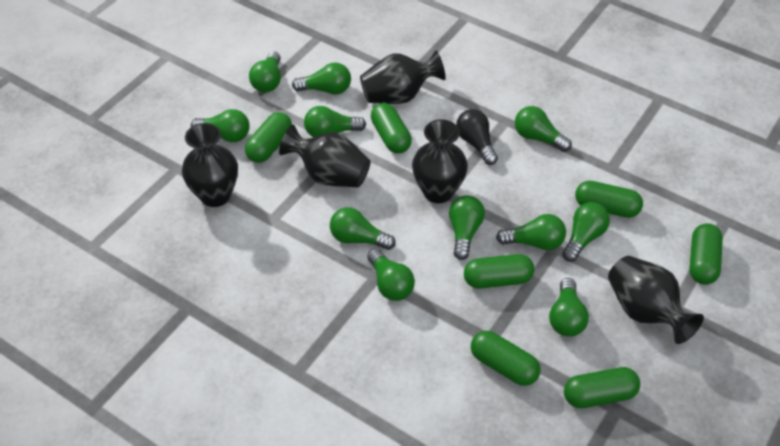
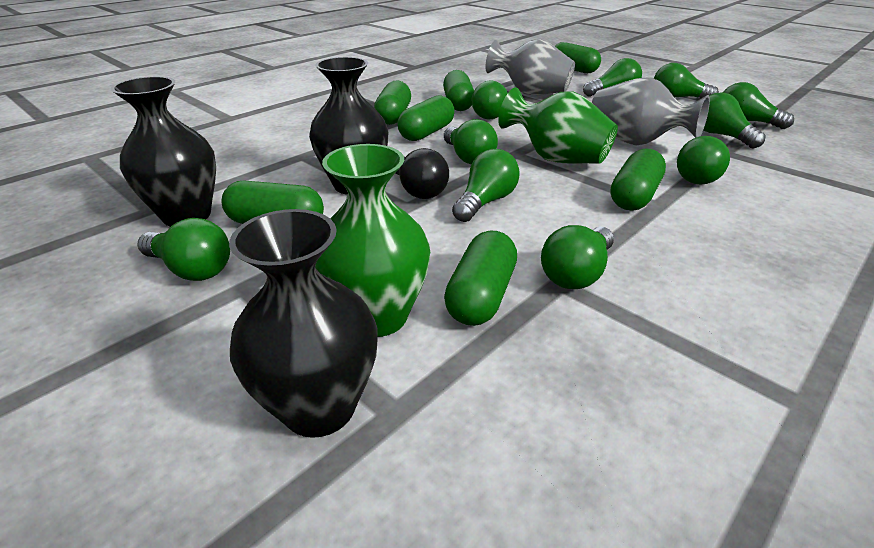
black vase: 5 -> 3
green light bulb: 11 -> 10
green vase: 0 -> 2
grey vase: 0 -> 2

